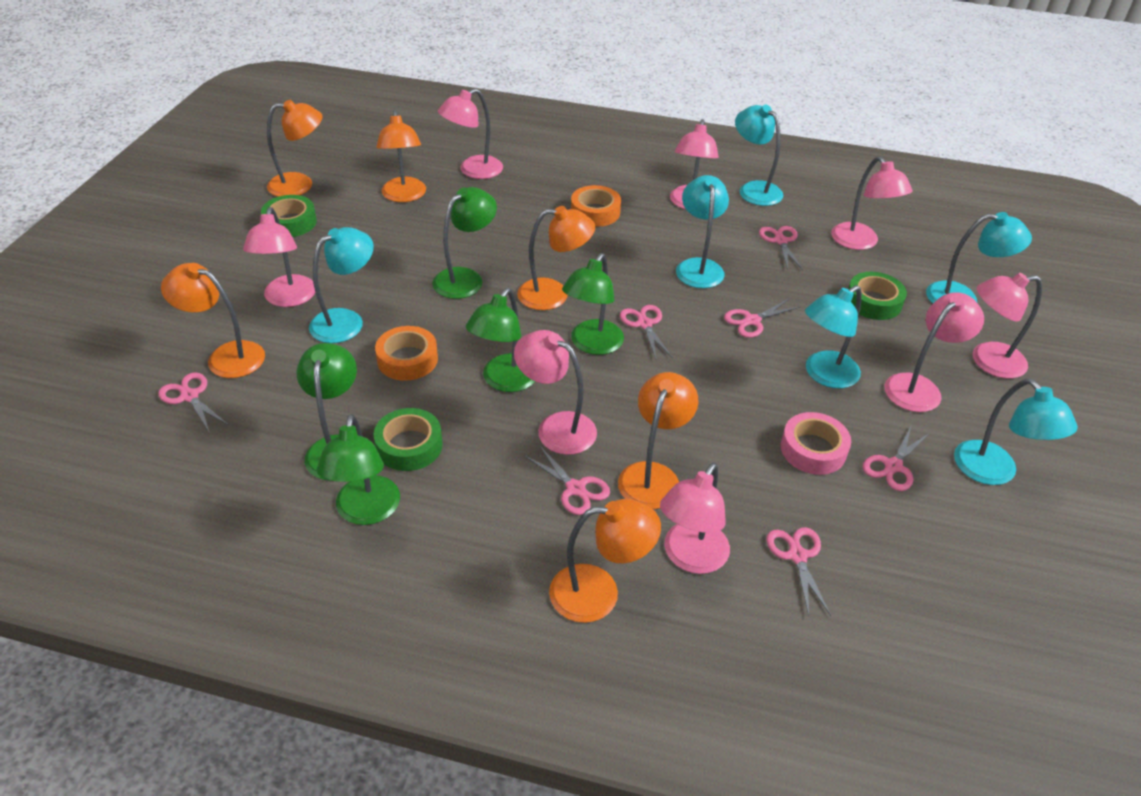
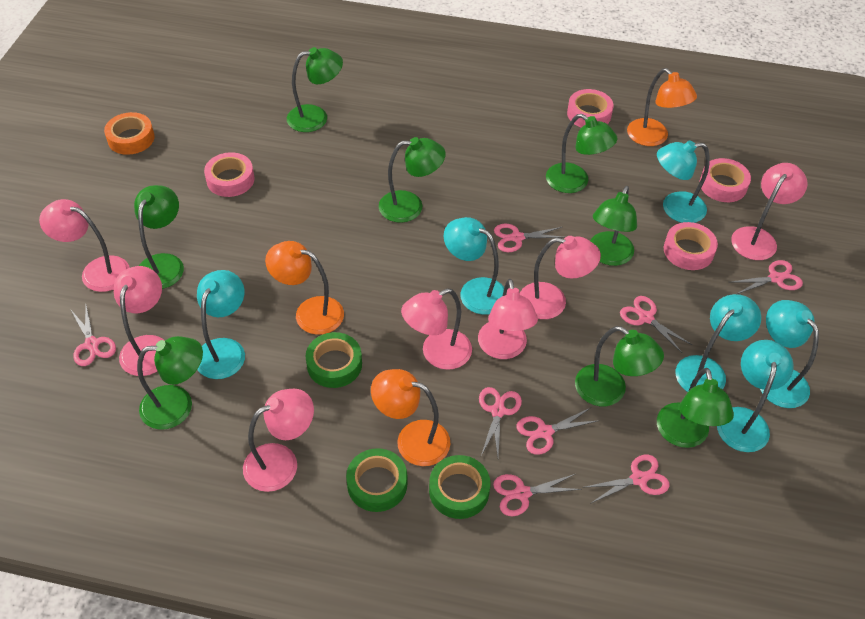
green lamp: 5 -> 8
orange lamp: 6 -> 3
orange tape: 2 -> 1
pink lamp: 8 -> 7
pink scissors: 7 -> 8
pink tape: 1 -> 4

